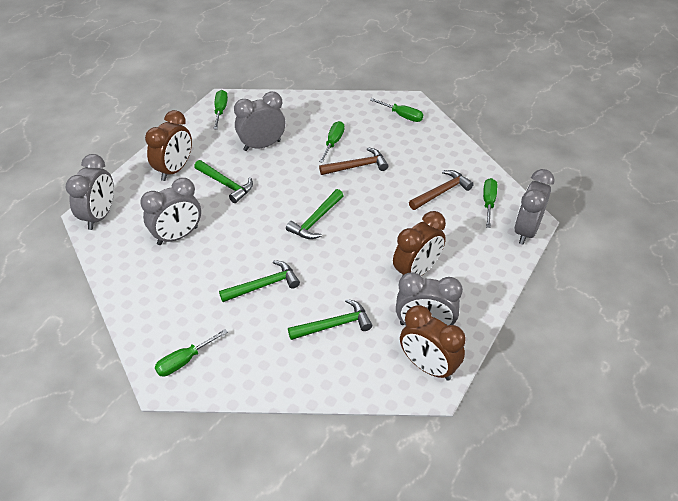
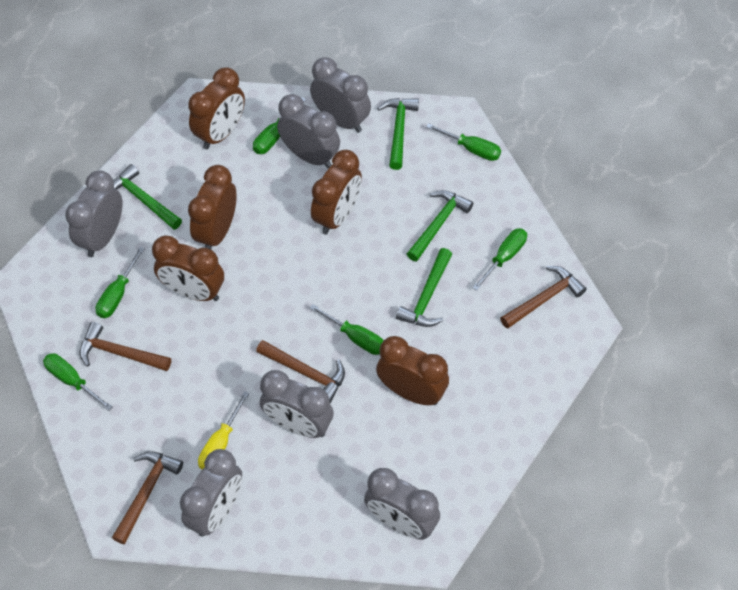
brown clock: 3 -> 5
brown hammer: 2 -> 4
green screwdriver: 5 -> 6
grey clock: 5 -> 6
yellow screwdriver: 0 -> 1

